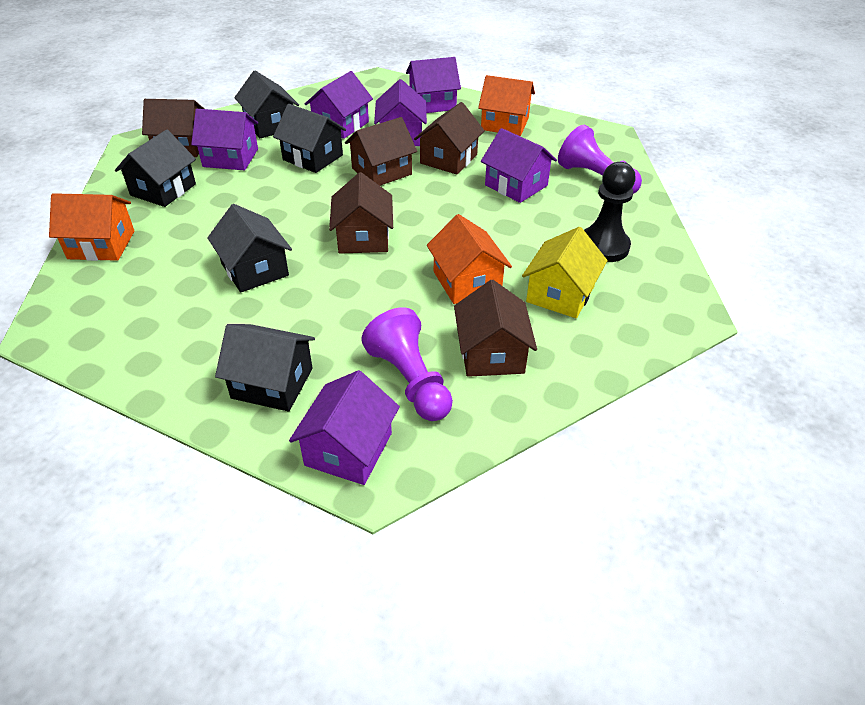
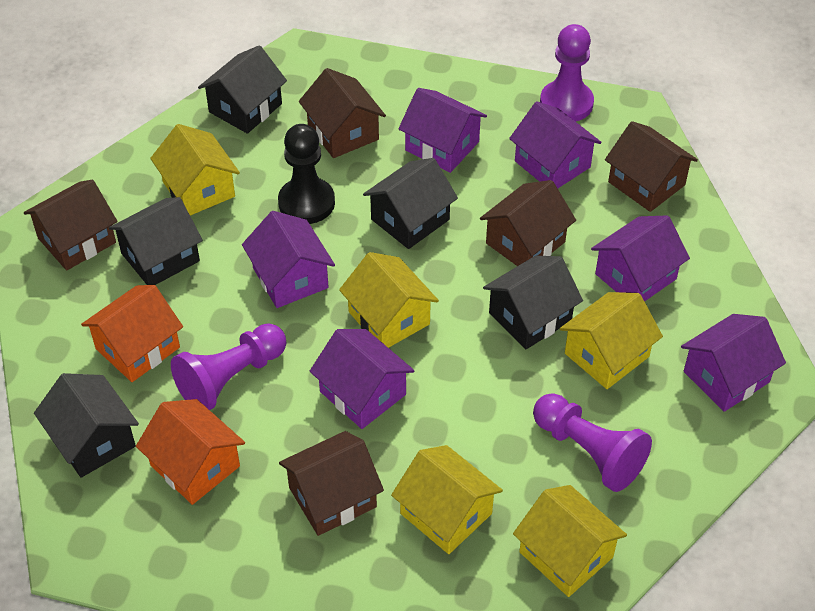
orange house: 3 -> 2
purple pawn: 2 -> 3
yellow house: 1 -> 5

